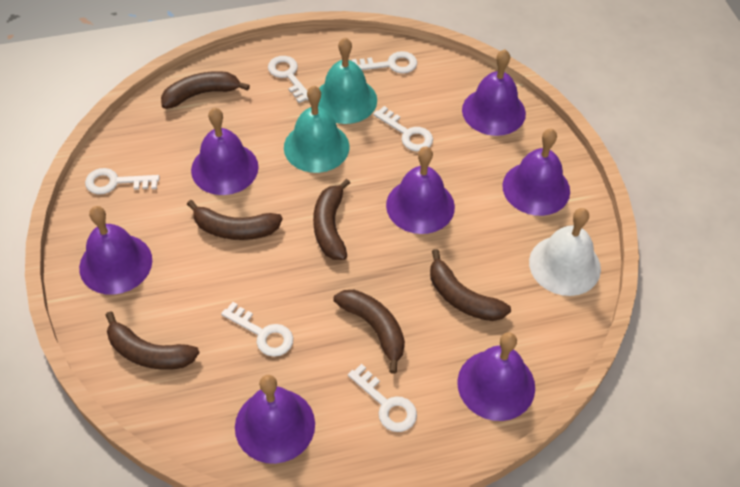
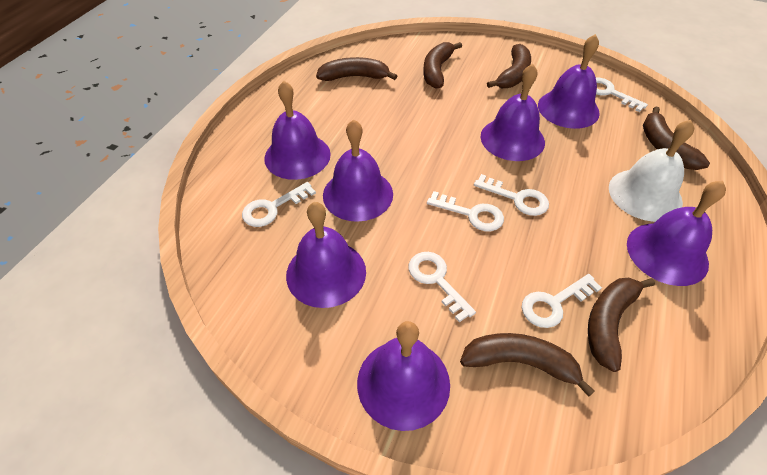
turquoise bell: 2 -> 0

